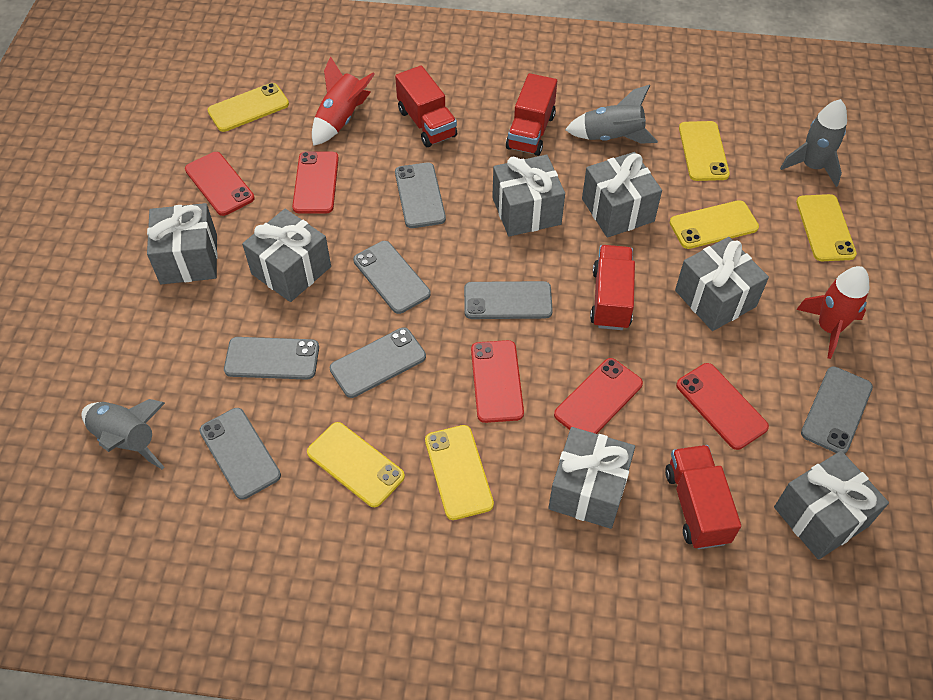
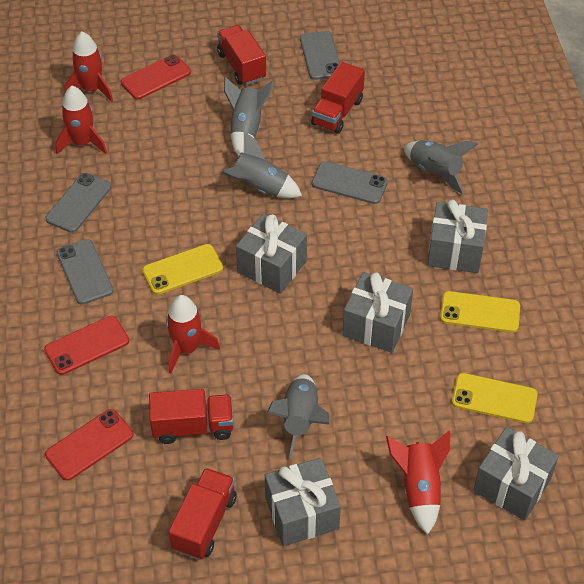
grey gift: 7 -> 5
grey phone: 7 -> 4
grey rocket: 3 -> 4
red phone: 5 -> 3
red rocket: 2 -> 4
yellow phone: 6 -> 3

